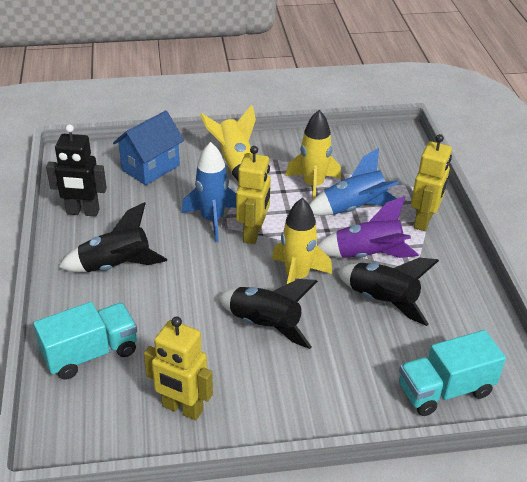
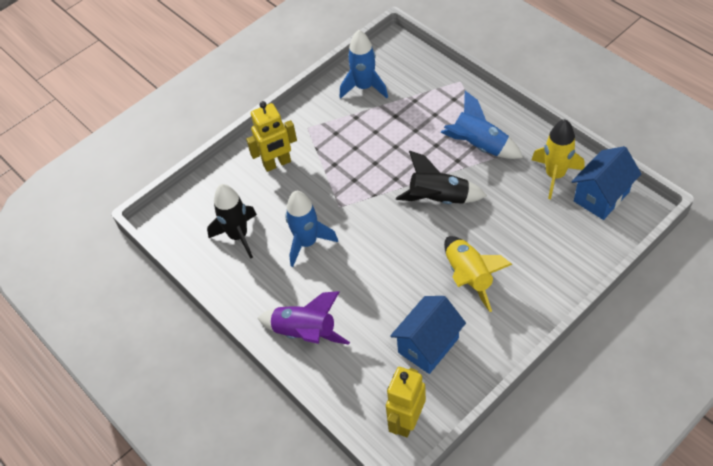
black robot: 1 -> 0
black rocket: 3 -> 2
blue house: 1 -> 2
blue rocket: 2 -> 3
turquoise truck: 2 -> 0
yellow robot: 3 -> 2
yellow rocket: 3 -> 2

